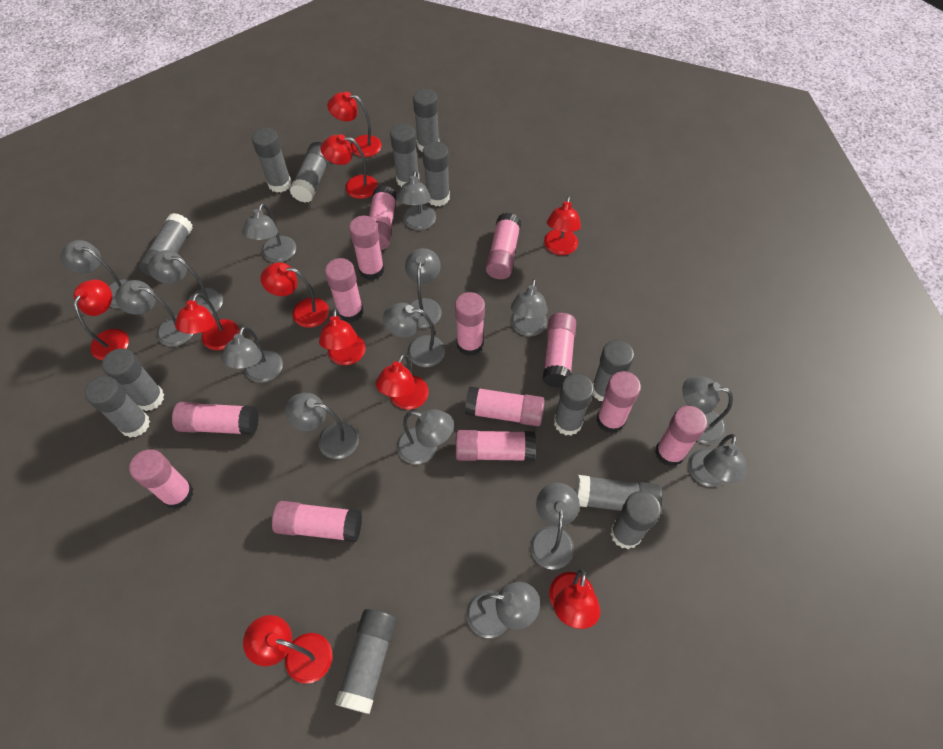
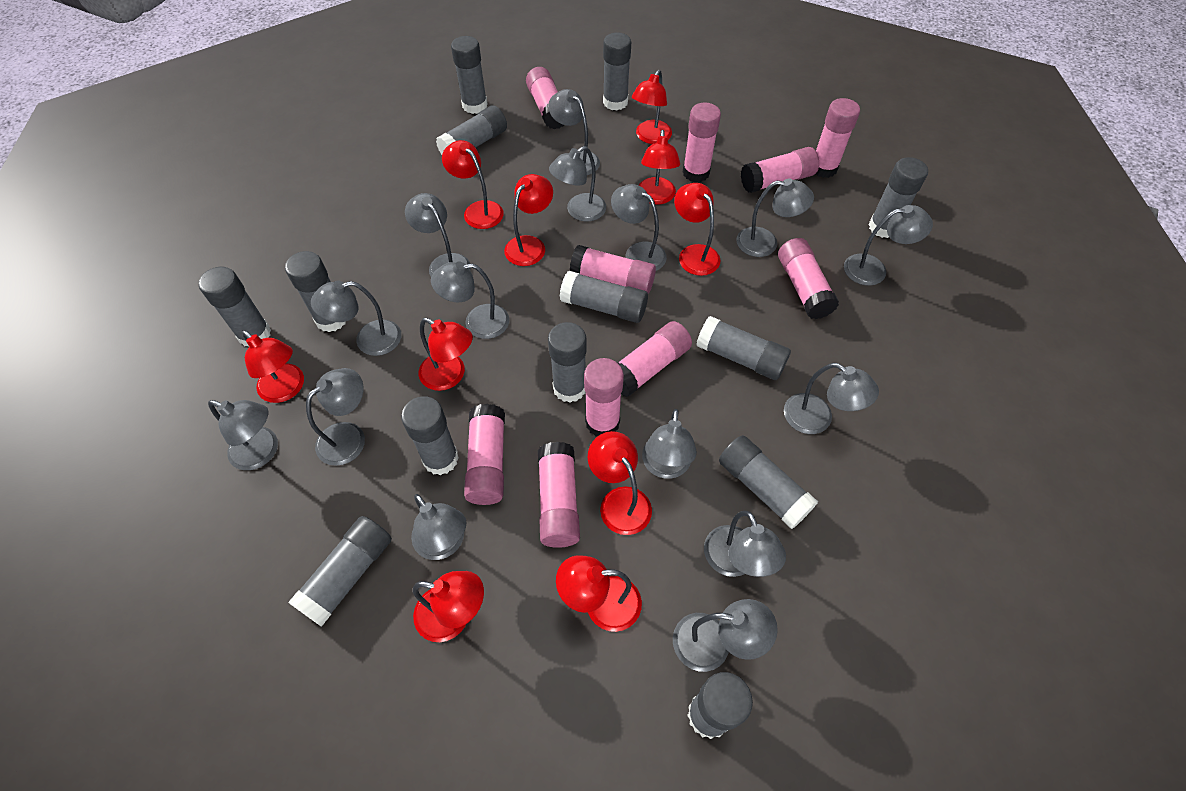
pink glue stick: 13 -> 10

